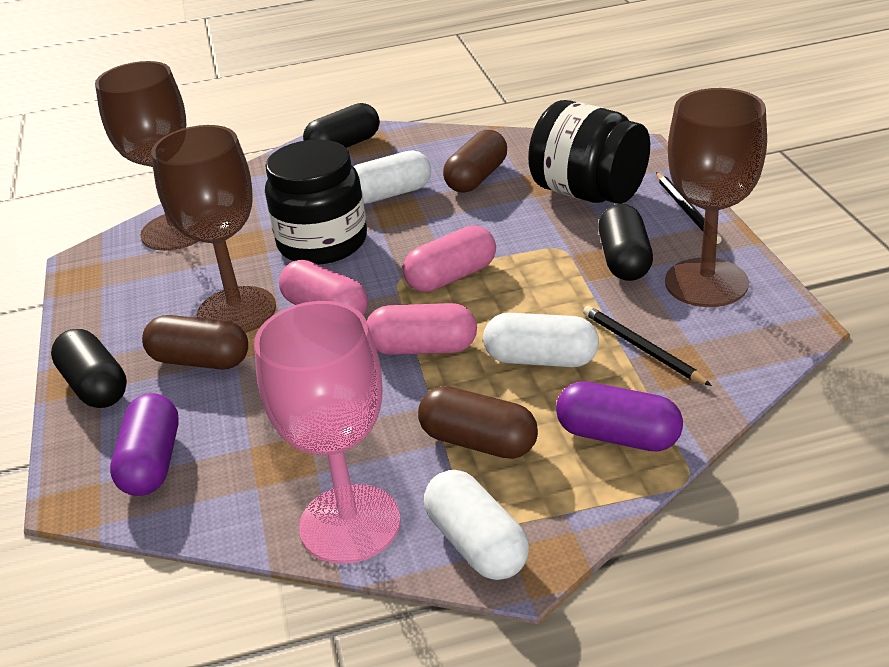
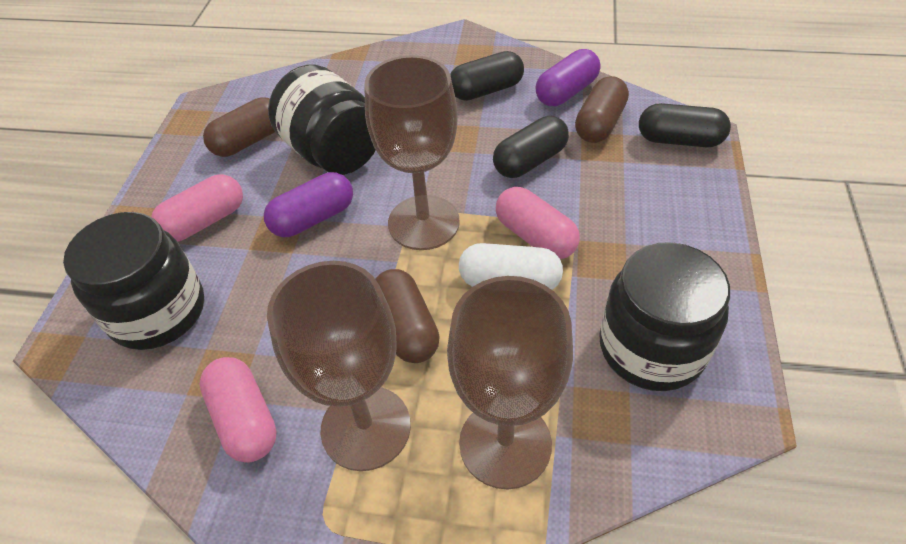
black jar: 2 -> 3
black pencil: 2 -> 0
pink goblet: 1 -> 0
white capsule: 3 -> 1

